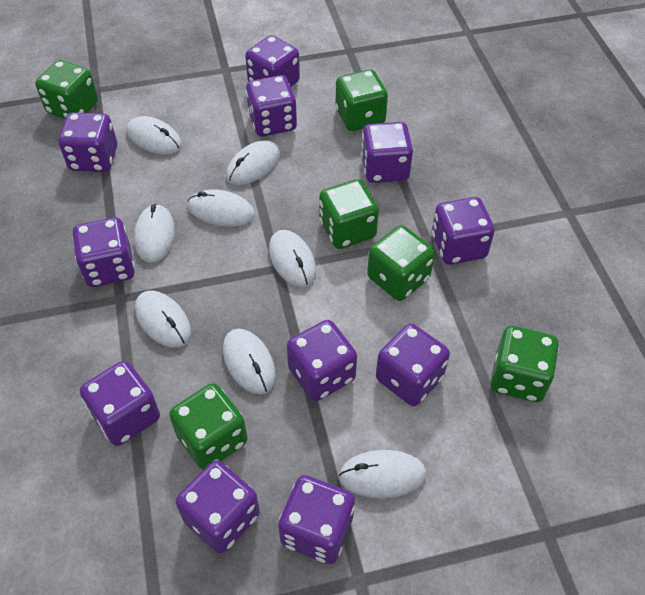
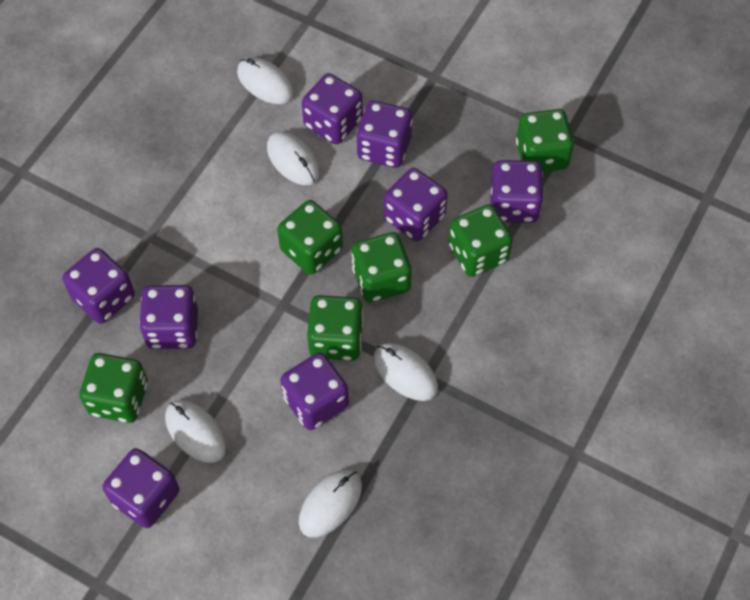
purple dice: 11 -> 8
white mouse: 8 -> 5

